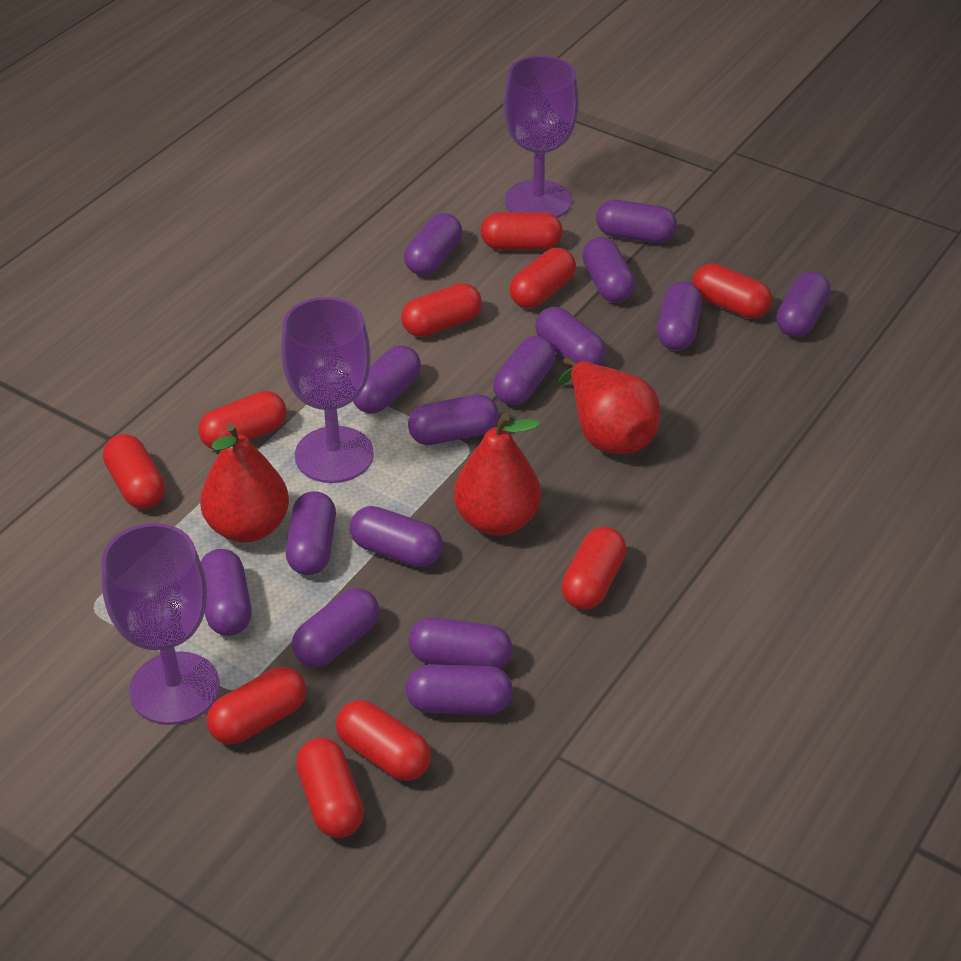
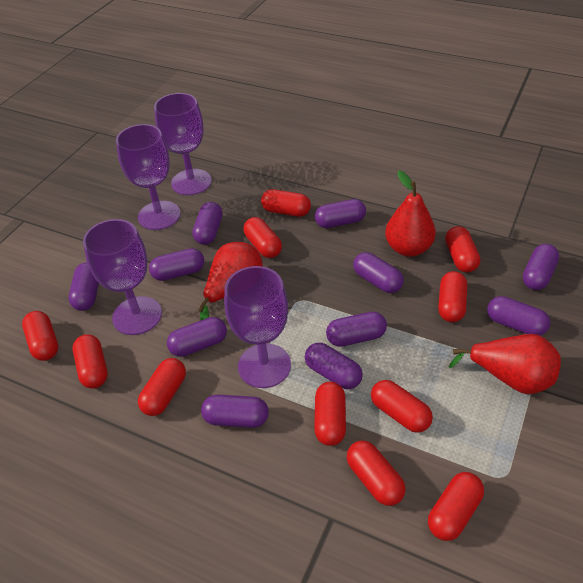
purple capsule: 15 -> 11
purple goblet: 3 -> 4
red capsule: 10 -> 11

